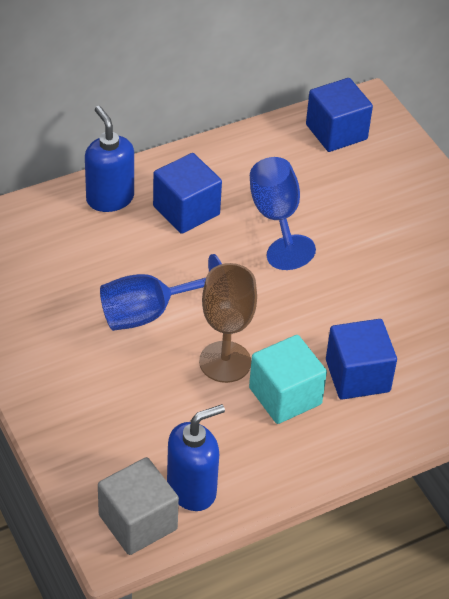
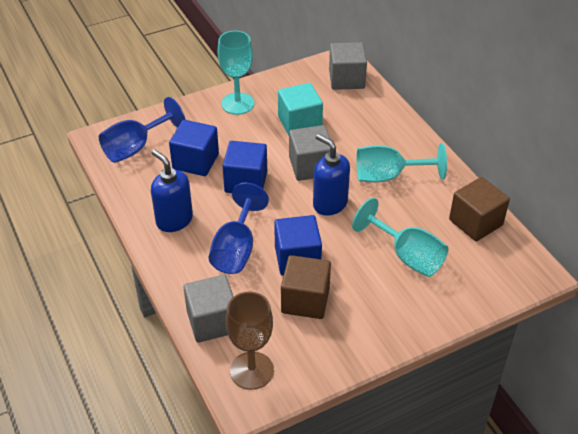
brown cube: 0 -> 2
grey cube: 1 -> 3
turquoise goblet: 0 -> 3

